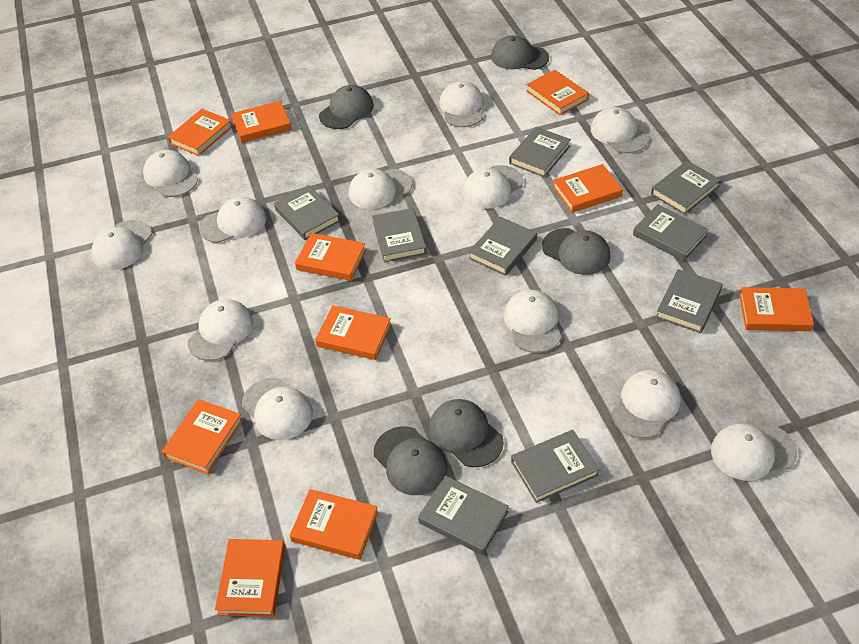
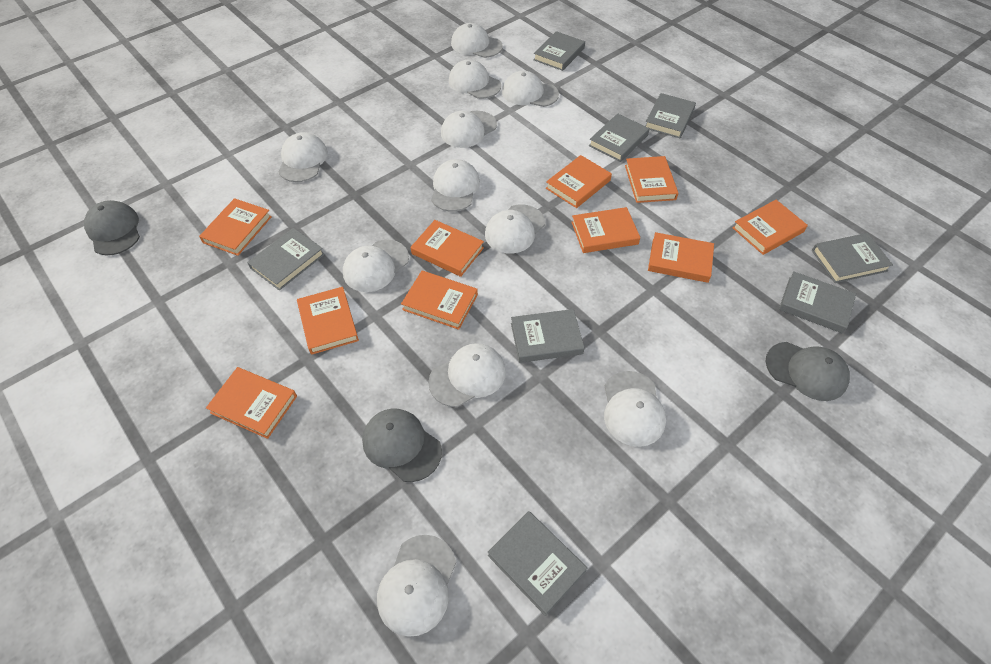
grey book: 9 -> 8
grey cap: 5 -> 3
white cap: 12 -> 11

